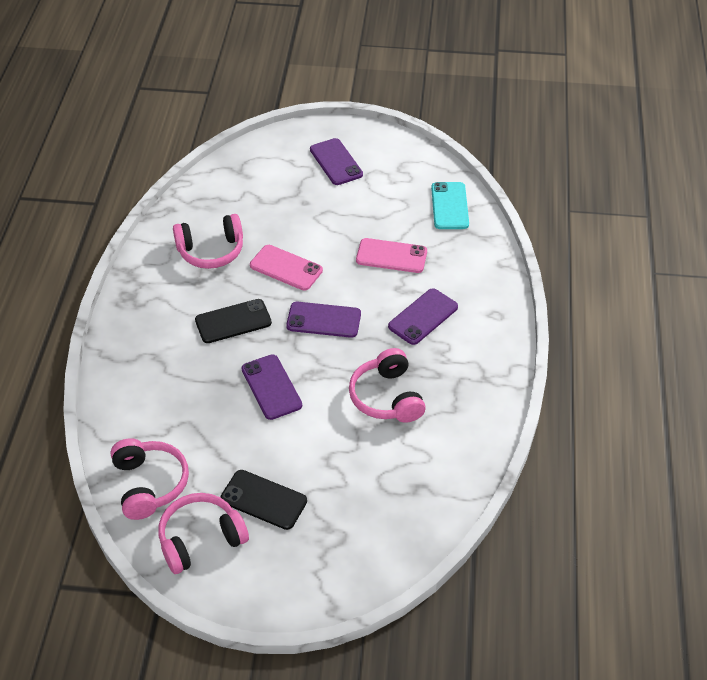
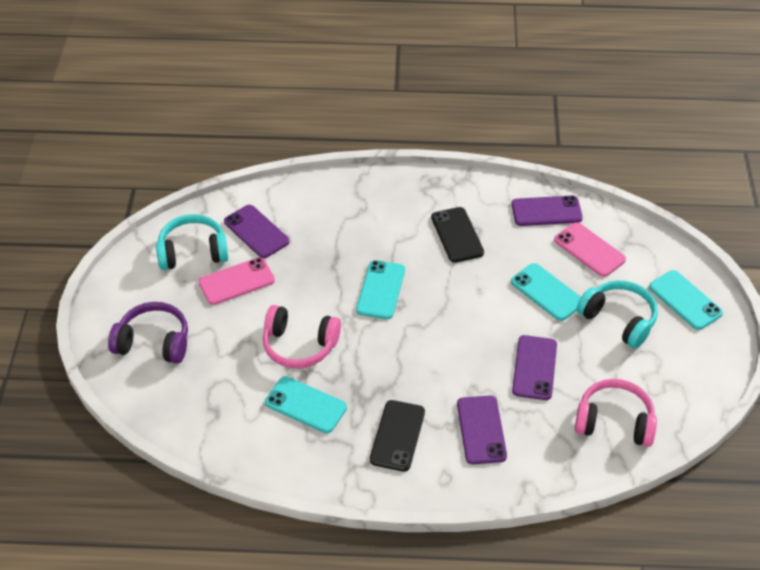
pink headphones: 4 -> 2
purple headphones: 0 -> 1
turquoise headphones: 0 -> 2
turquoise phone: 1 -> 4

